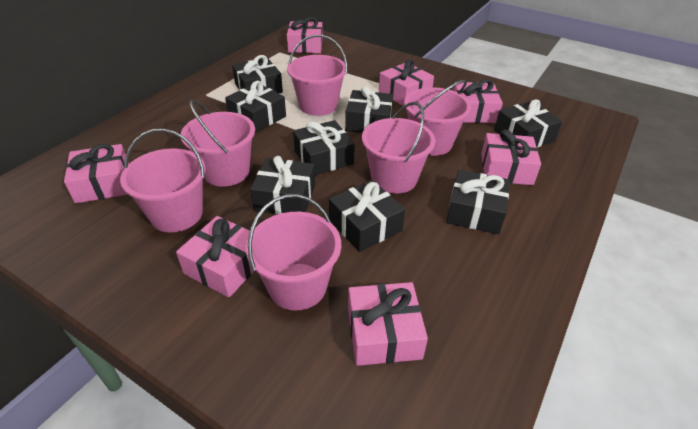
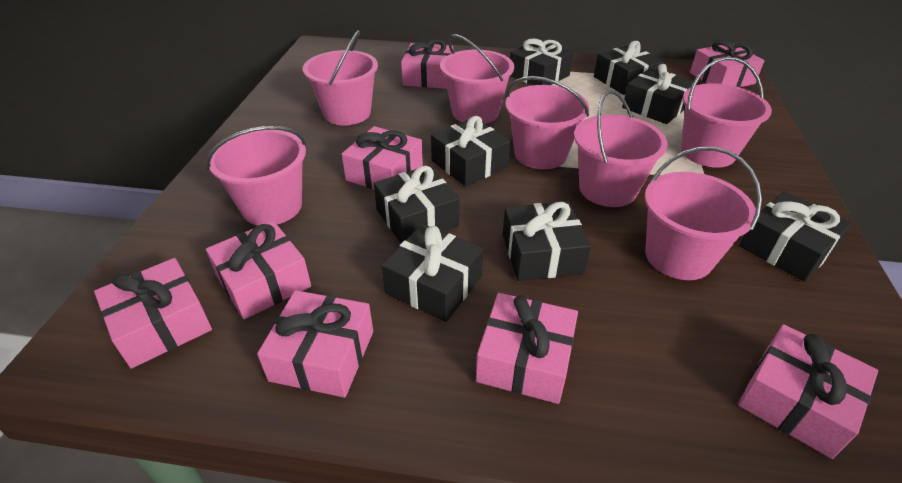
pink bucket: 6 -> 7
pink gift: 7 -> 8

